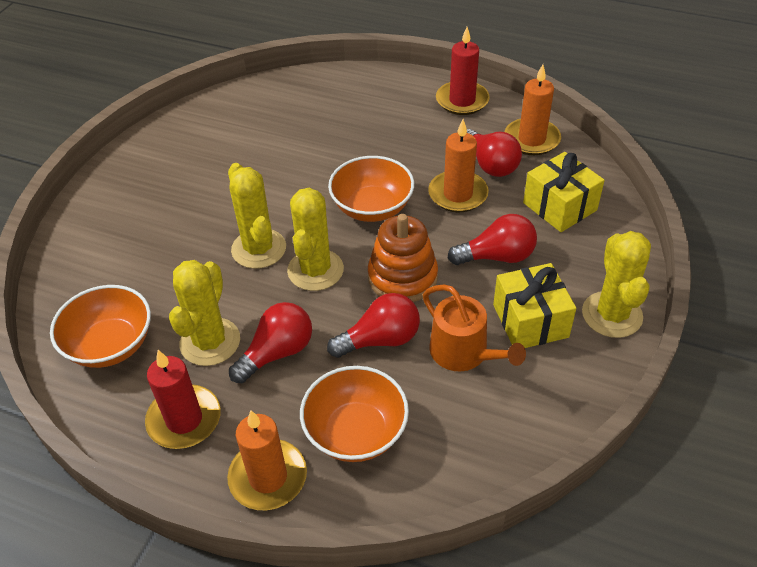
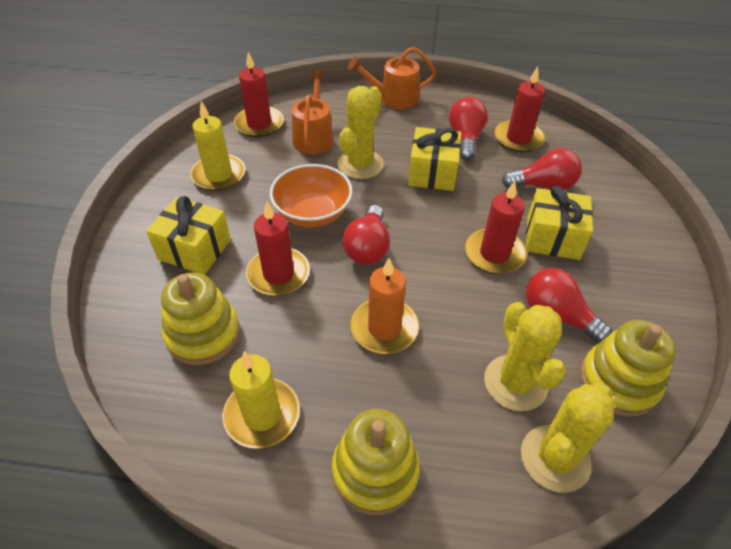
orange bowl: 3 -> 1
orange candle: 3 -> 1
orange stacking toy: 1 -> 0
orange watering can: 1 -> 2
red candle: 2 -> 4
yellow cactus: 4 -> 3
yellow candle: 0 -> 2
yellow gift: 2 -> 3
yellow stacking toy: 0 -> 3

